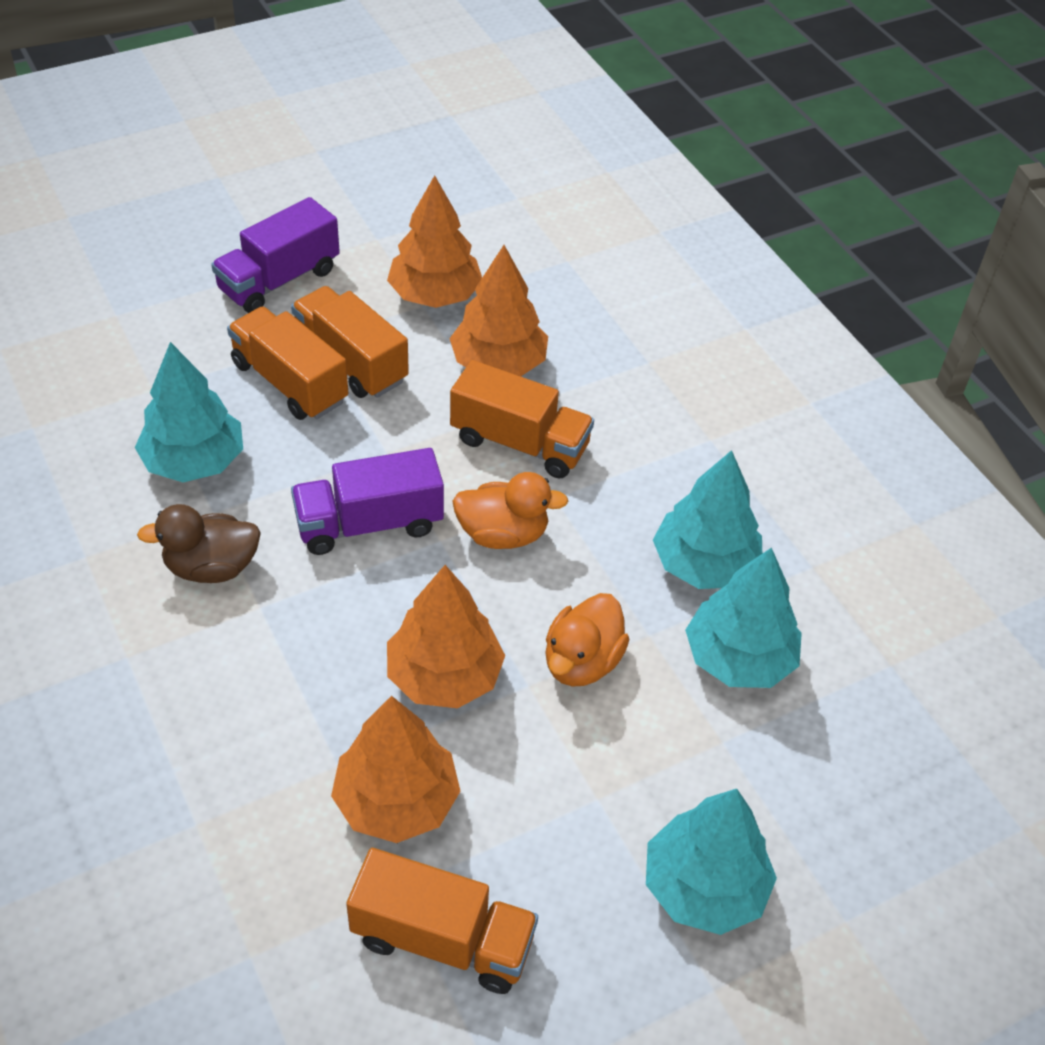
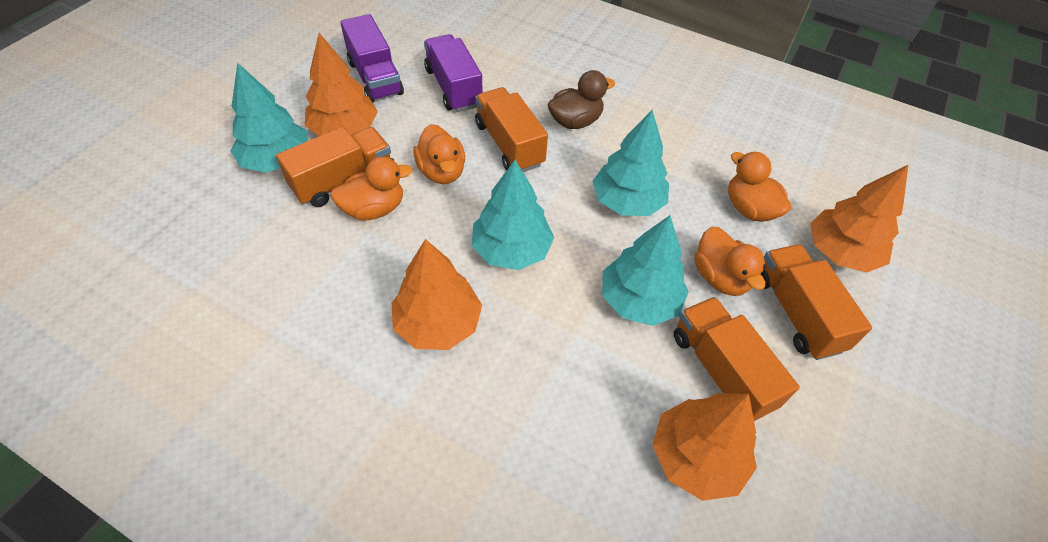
orange duck: 2 -> 4

